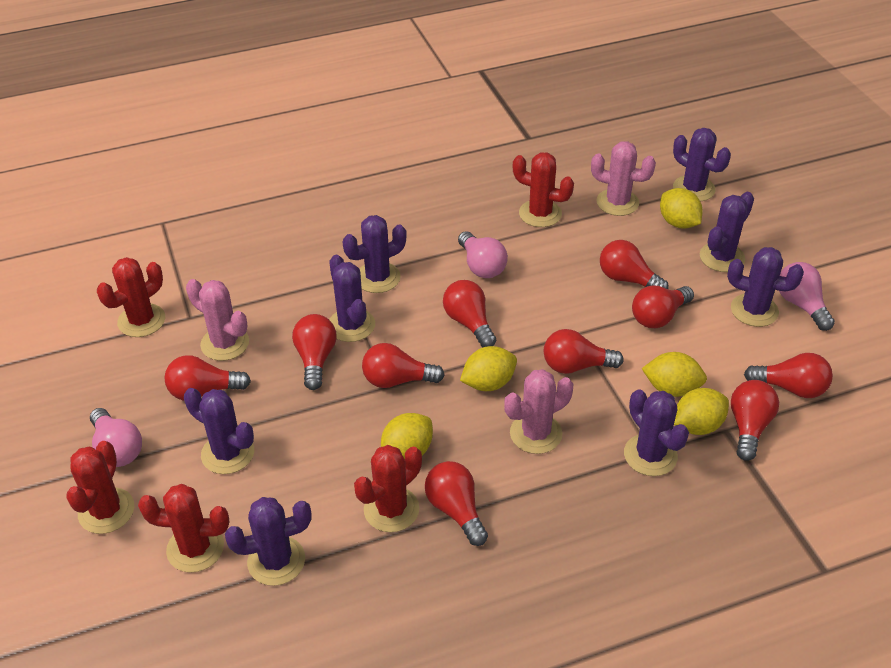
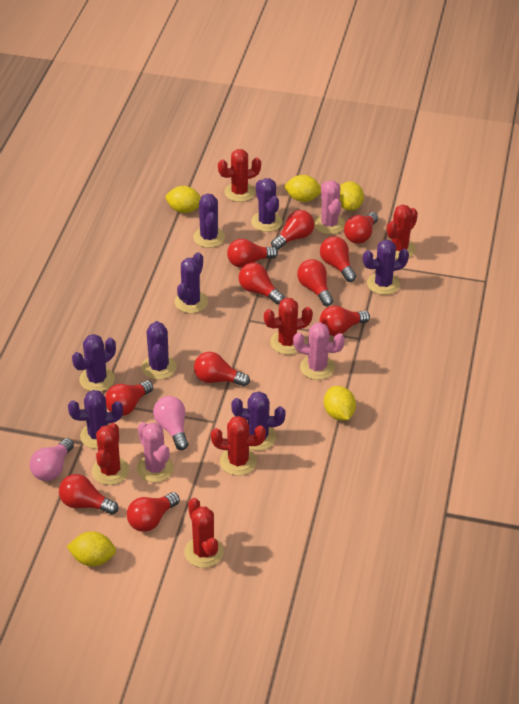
pink light bulb: 3 -> 2
red cactus: 5 -> 6
red light bulb: 10 -> 11

